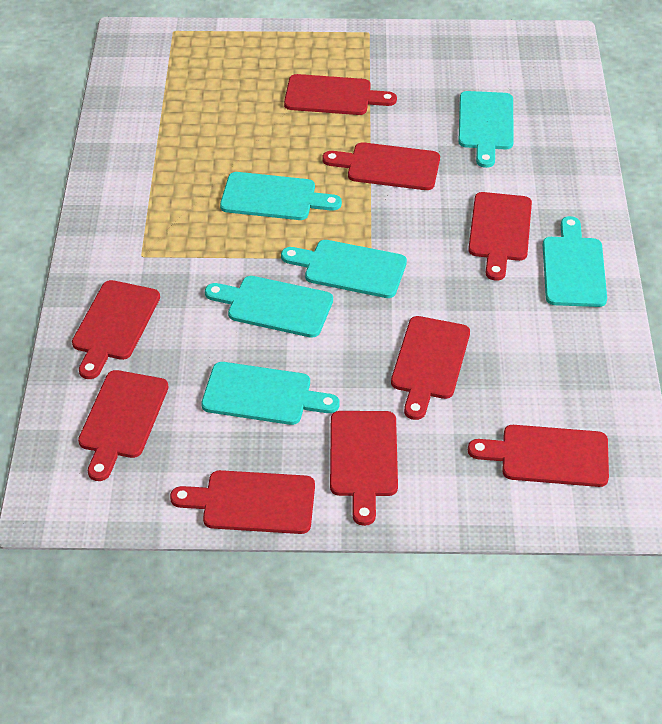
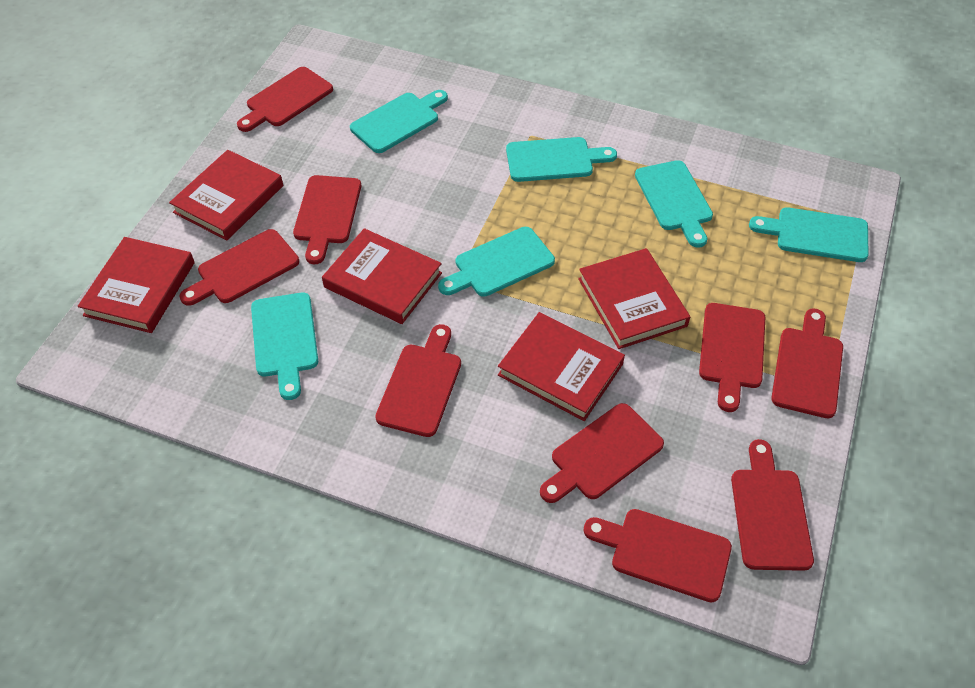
red book: 0 -> 5

